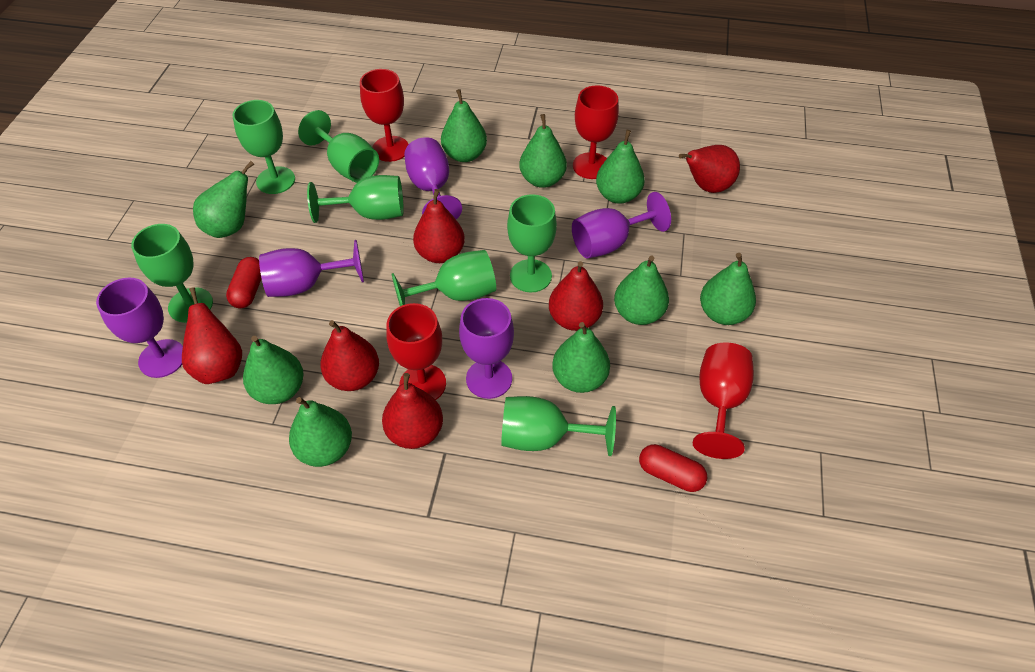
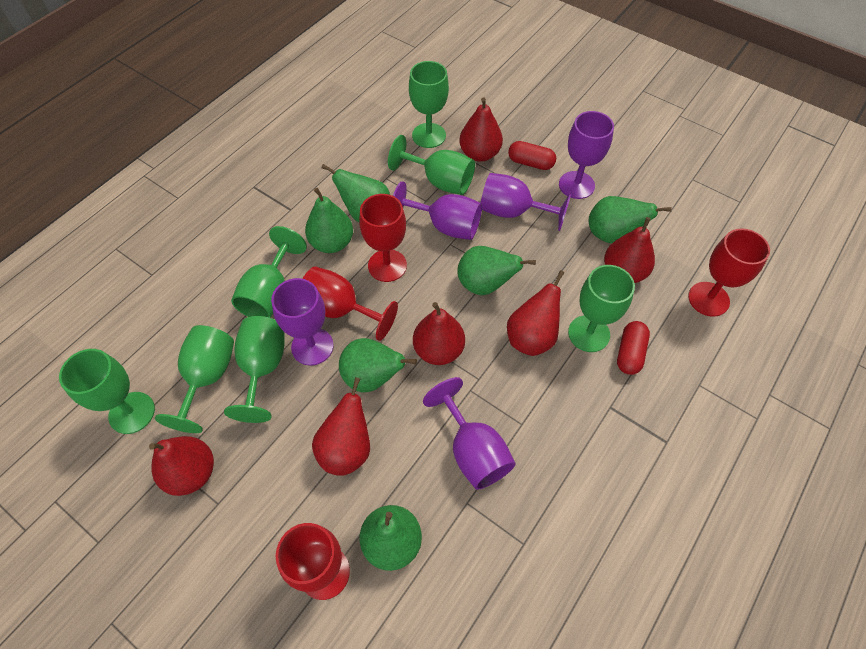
green pear: 9 -> 6

